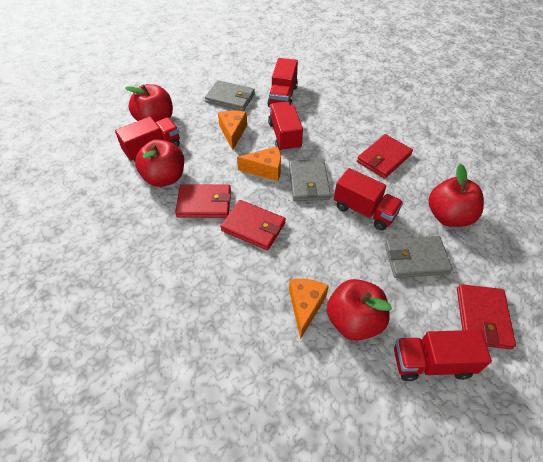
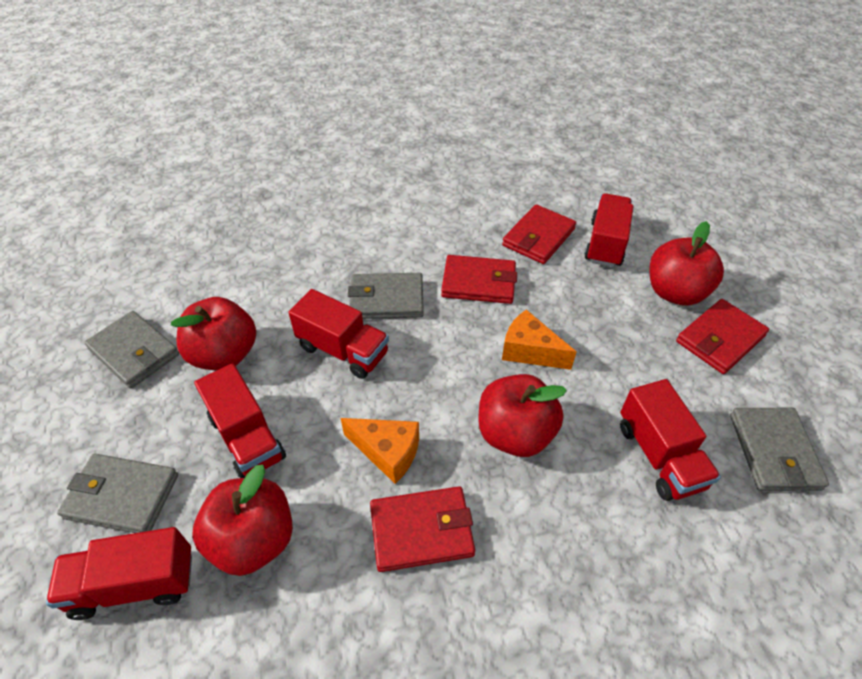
grey wallet: 3 -> 4
orange cheese: 3 -> 2

